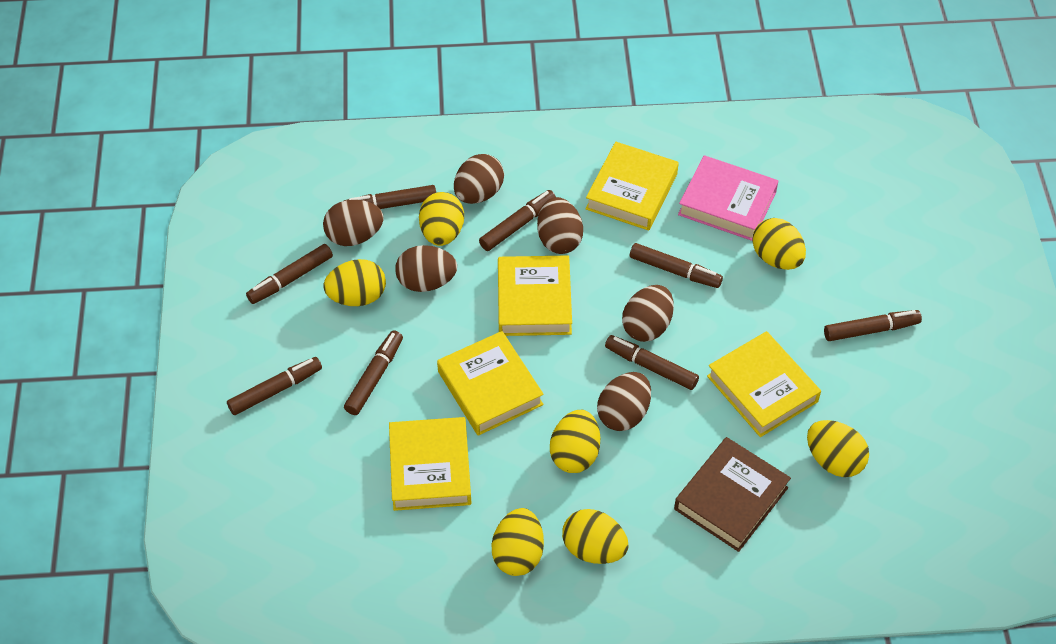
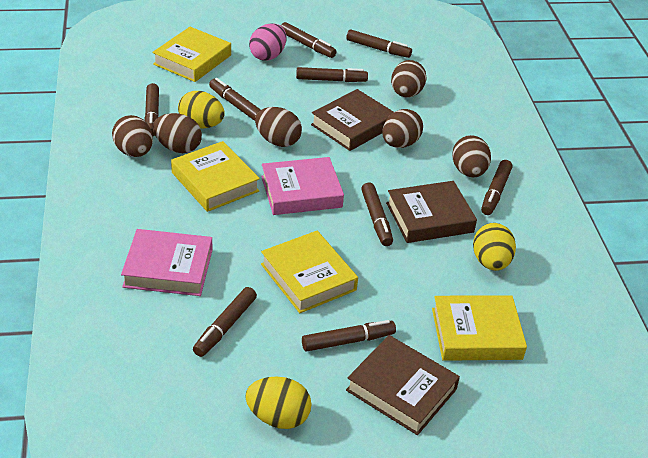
brown book: 1 -> 3
brown marker: 8 -> 9
pink book: 1 -> 2
pink egg: 0 -> 1
yellow book: 5 -> 4
yellow egg: 7 -> 3

